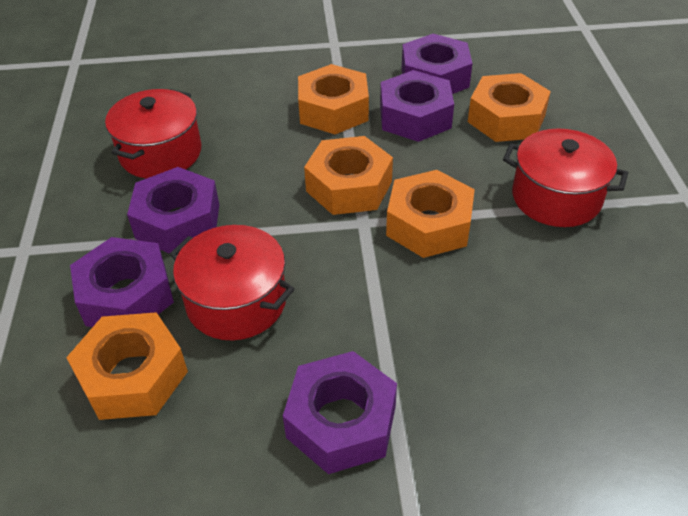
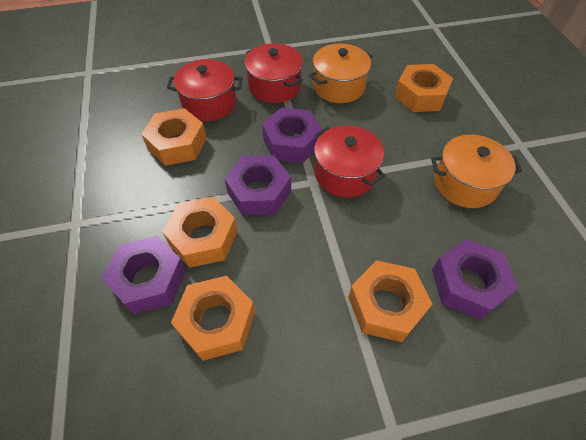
orange pot: 0 -> 2
purple nut: 5 -> 4

